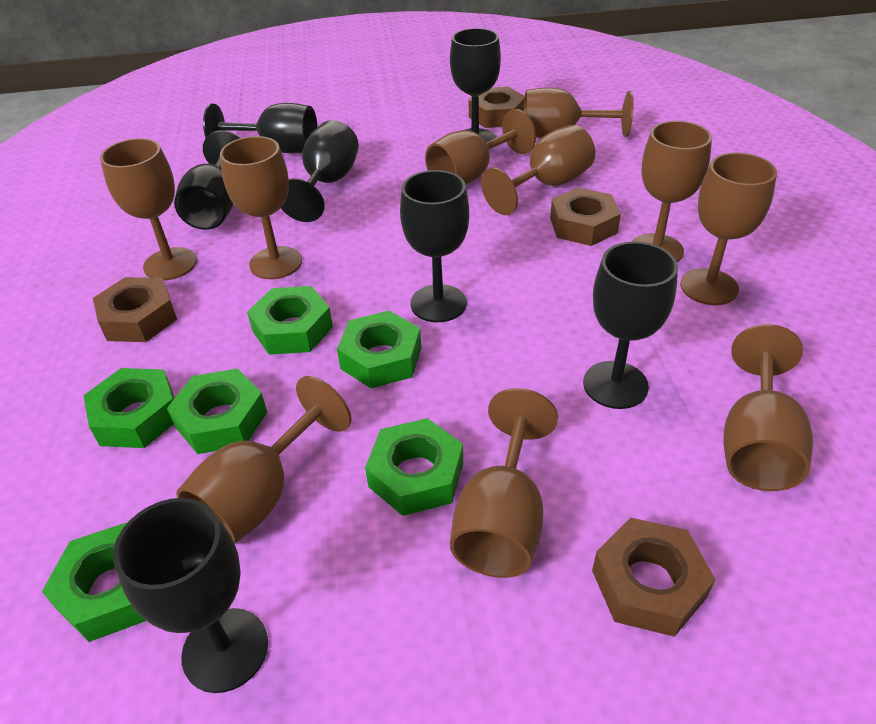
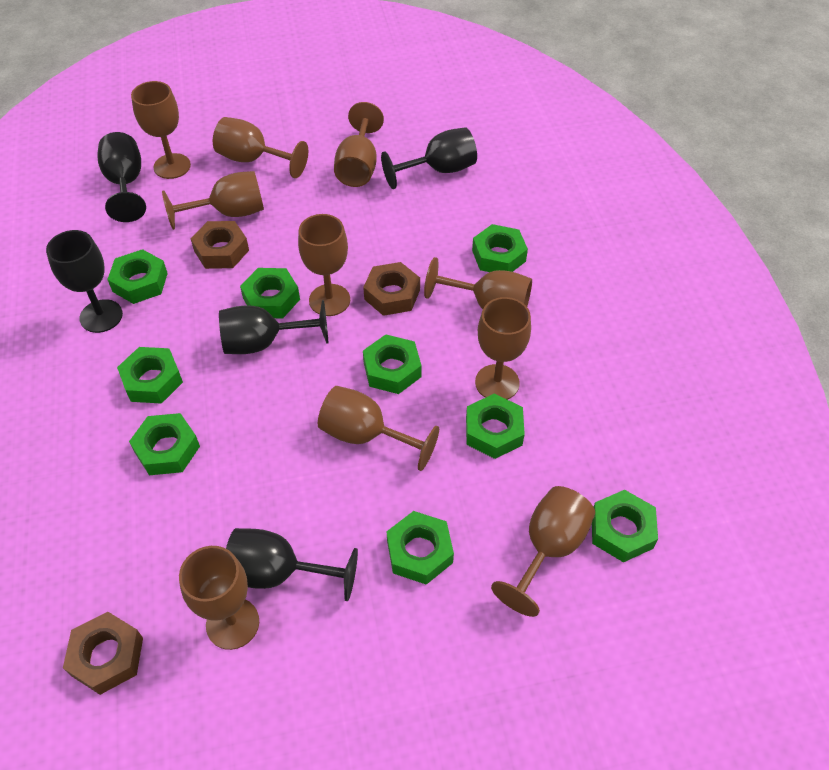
black goblet: 7 -> 5
brown nut: 4 -> 3
green nut: 6 -> 9

